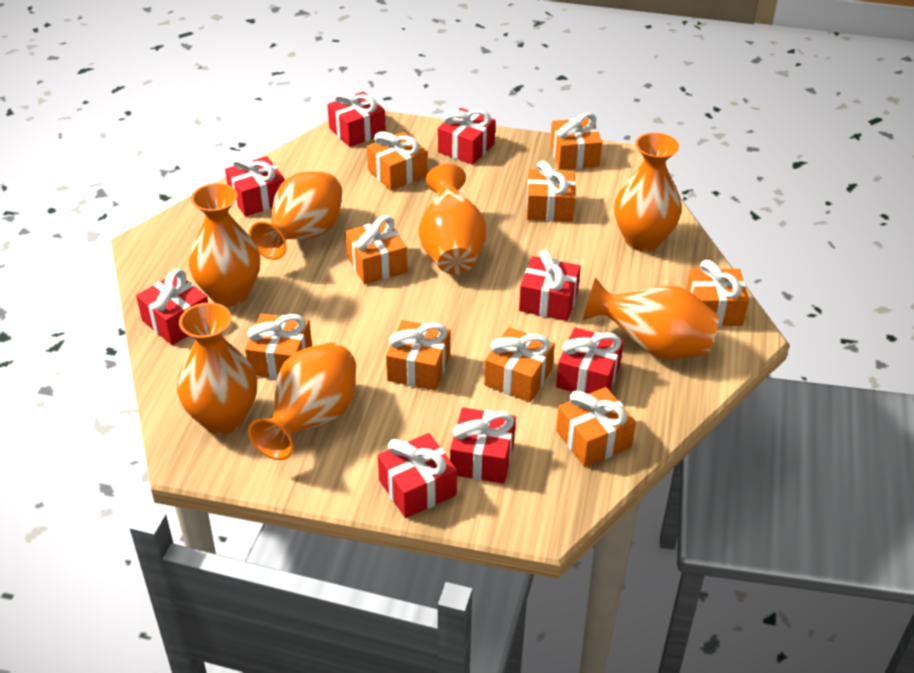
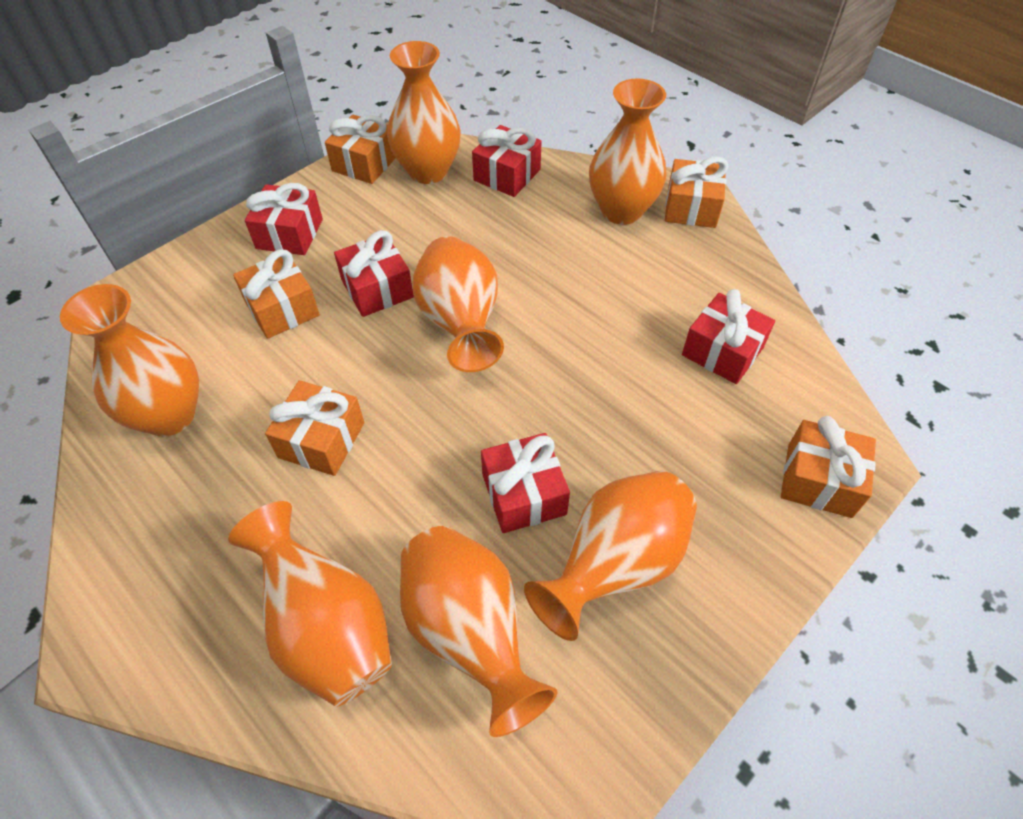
orange gift: 9 -> 5
red gift: 8 -> 5

